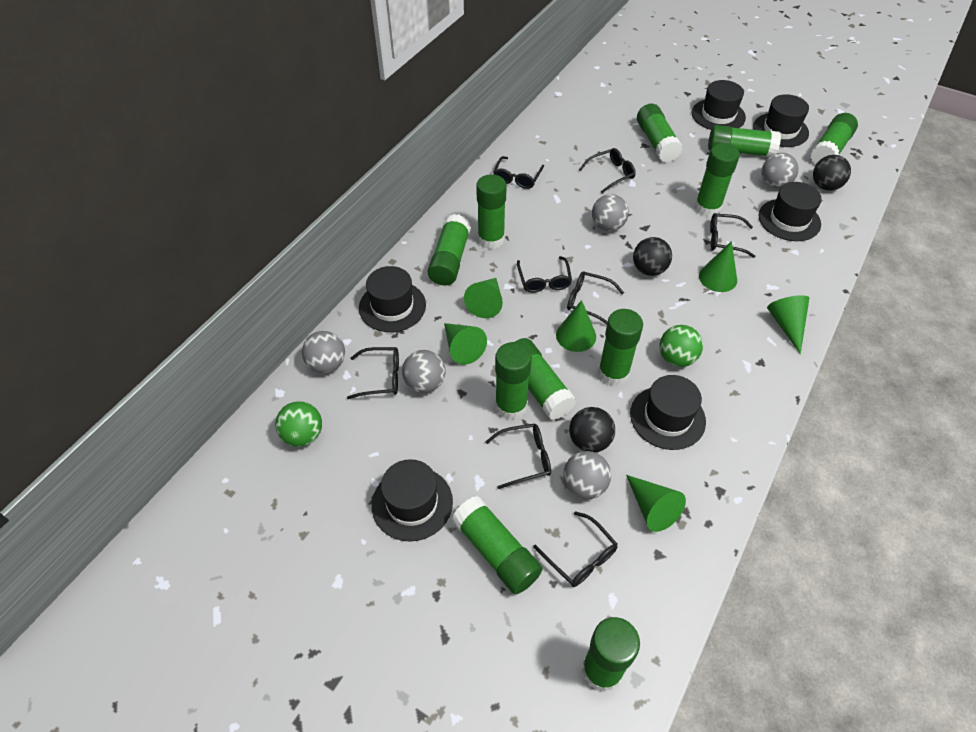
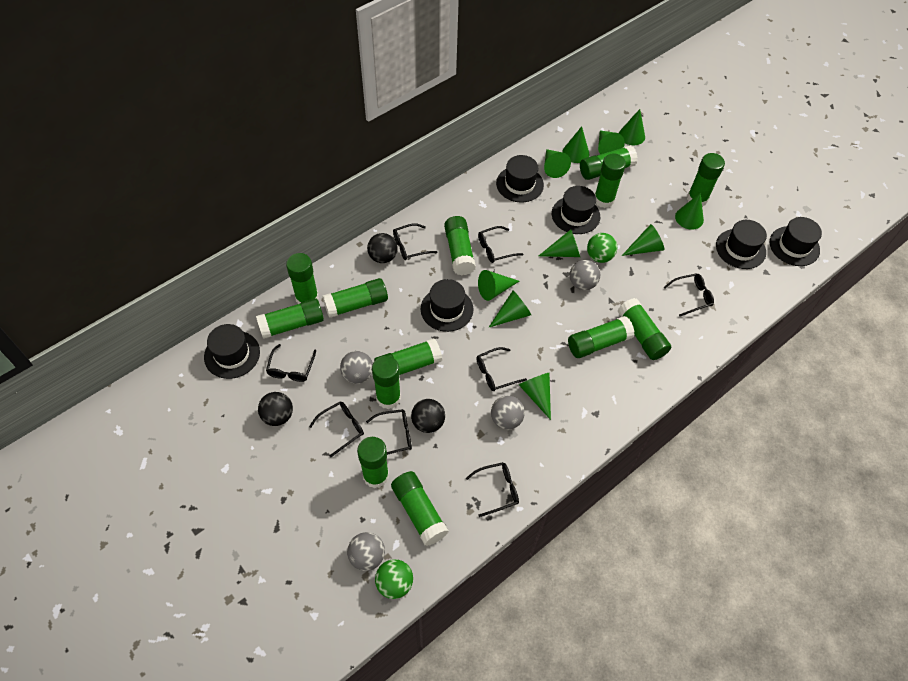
green cone: 6 -> 10
green glue stick: 11 -> 13
grey ball: 5 -> 4

